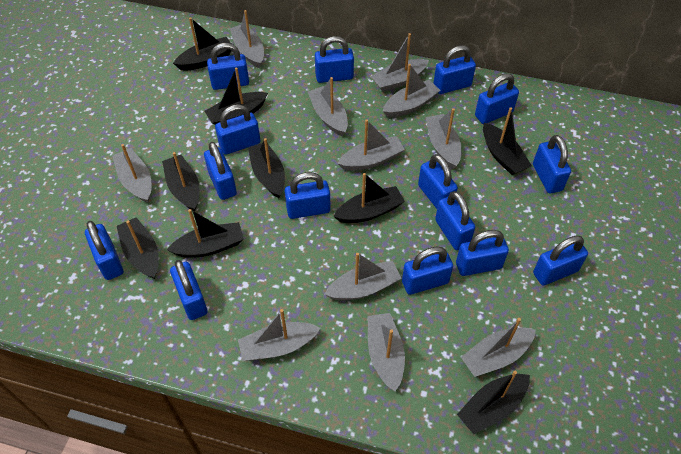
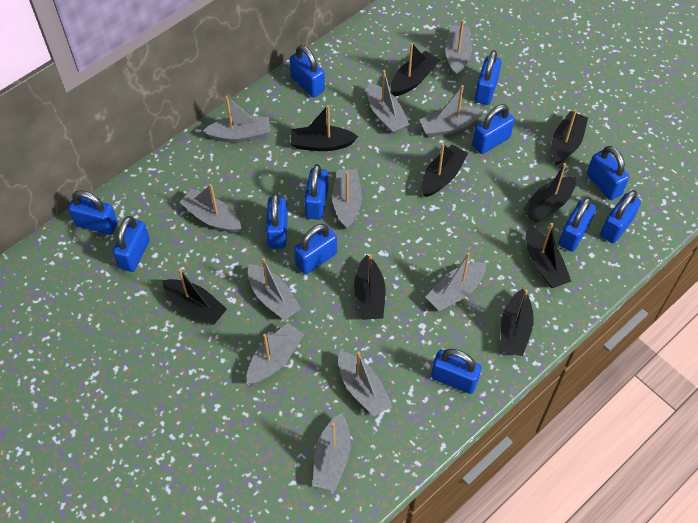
blue padlock: 15 -> 12

